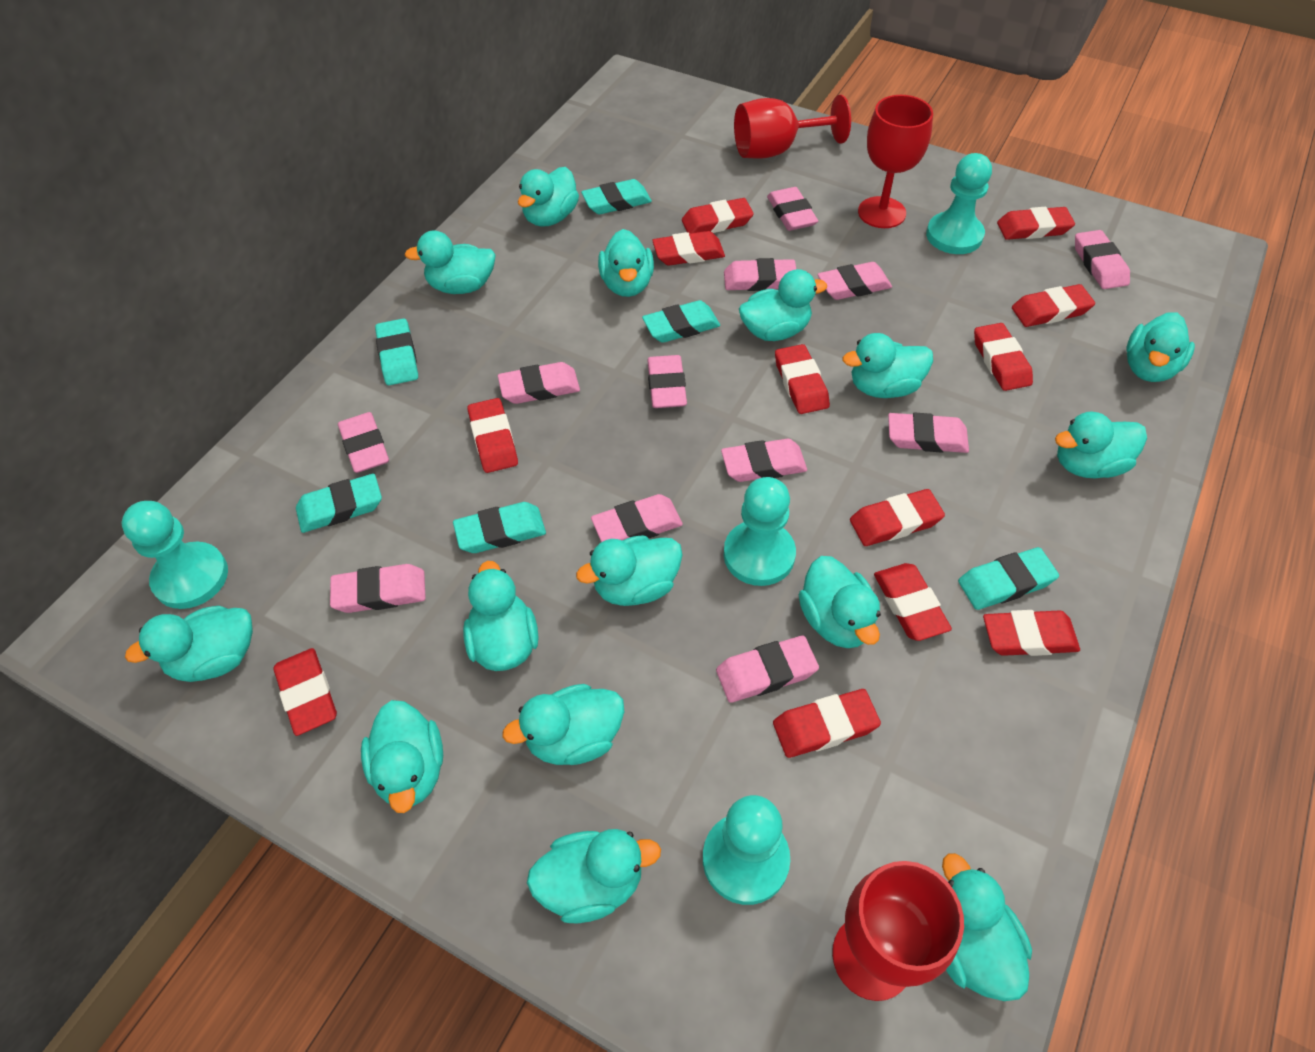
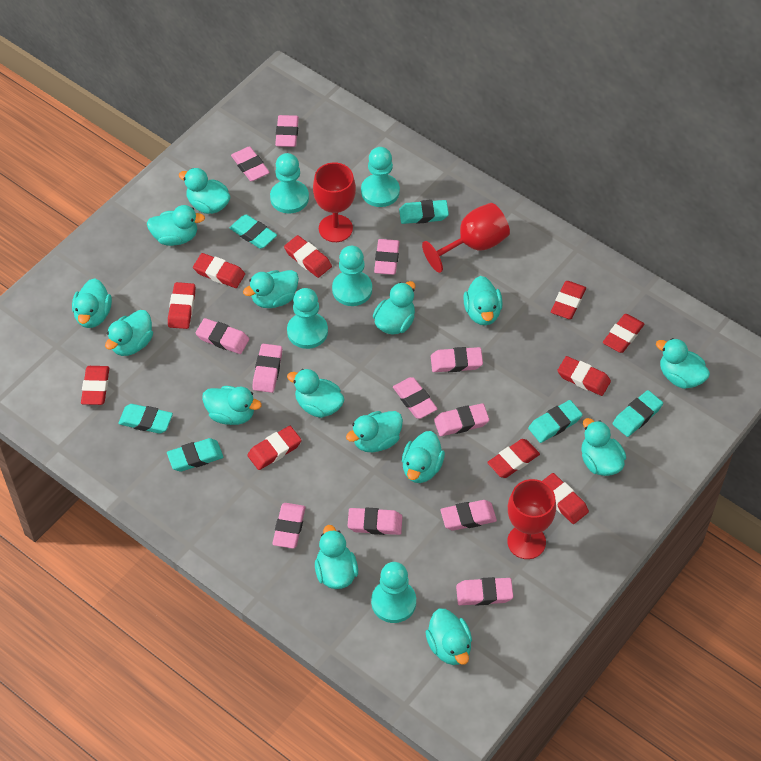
red eraser: 12 -> 10
turquoise pawn: 4 -> 5

